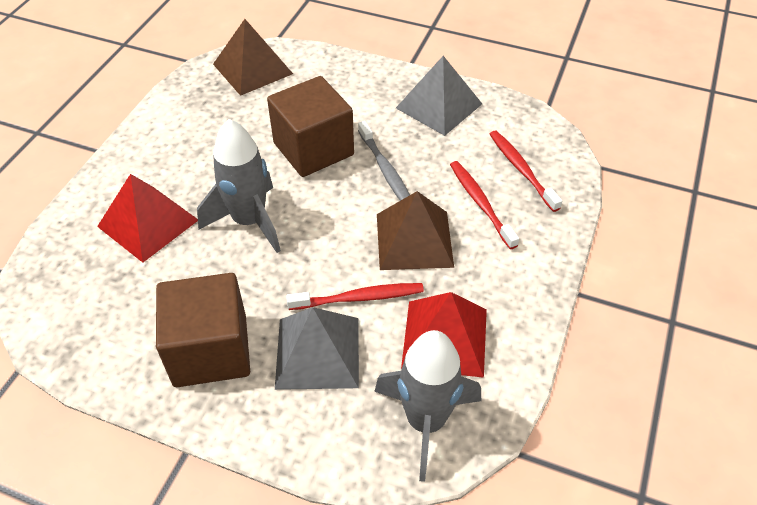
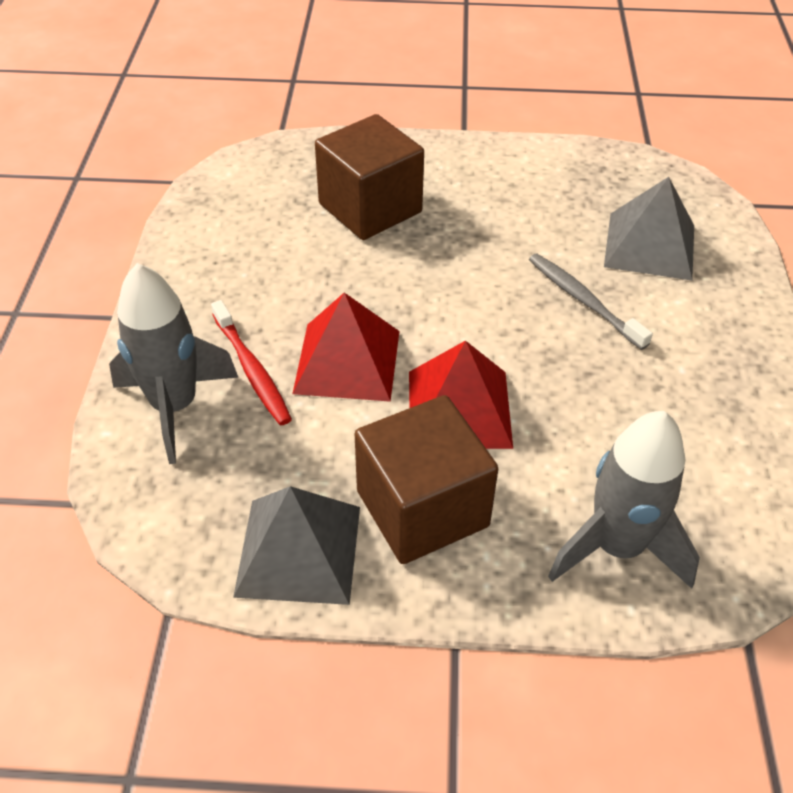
brown pyramid: 2 -> 0
red toothbrush: 3 -> 1

